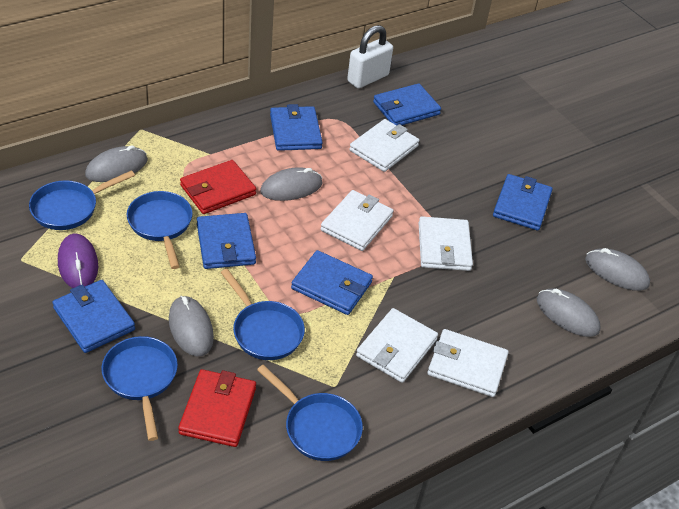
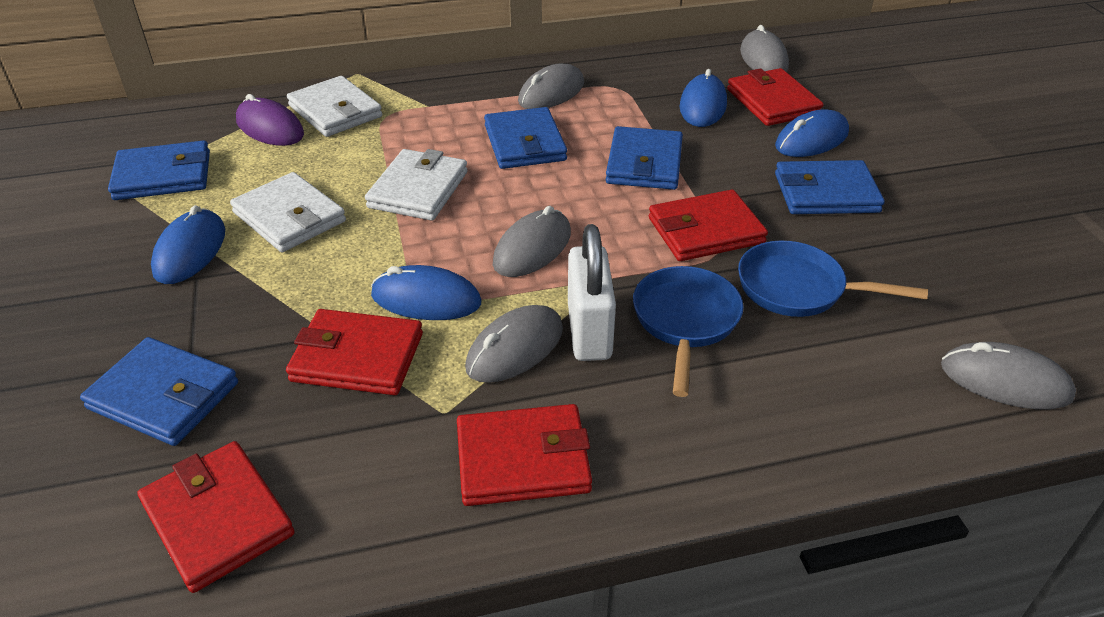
blue mouse: 0 -> 4
blue pan: 5 -> 2
blue wallet: 6 -> 5
red wallet: 2 -> 5
white wallet: 5 -> 3

